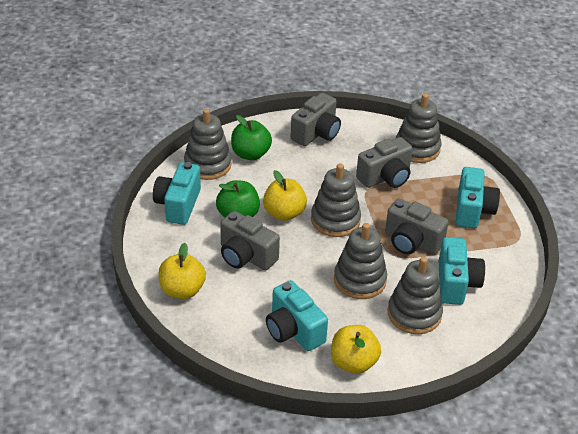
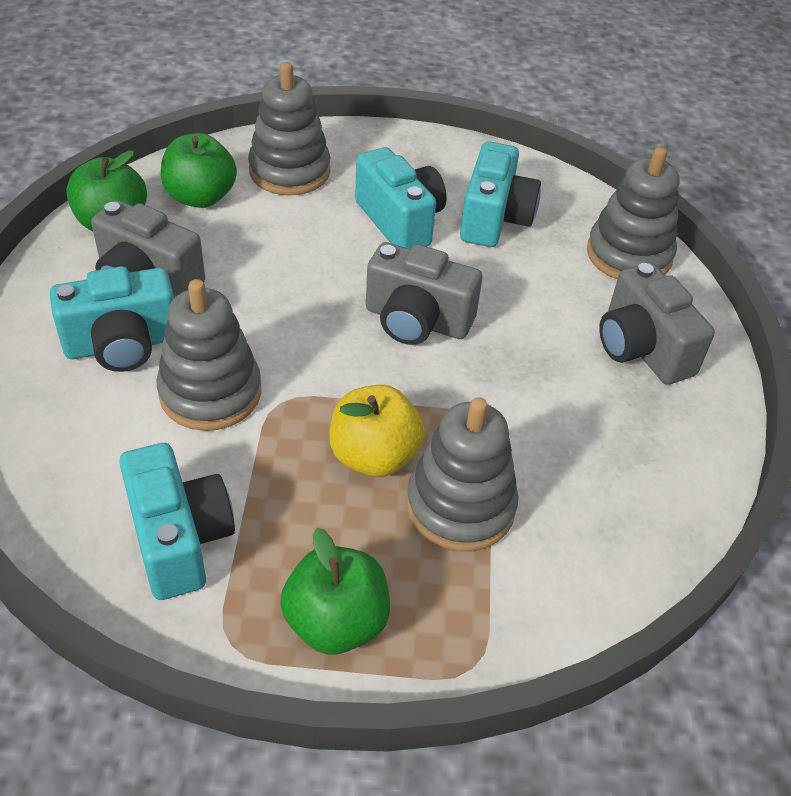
green apple: 2 -> 3
grey camera: 4 -> 3
grey stacking toy: 5 -> 4
yellow apple: 3 -> 1

